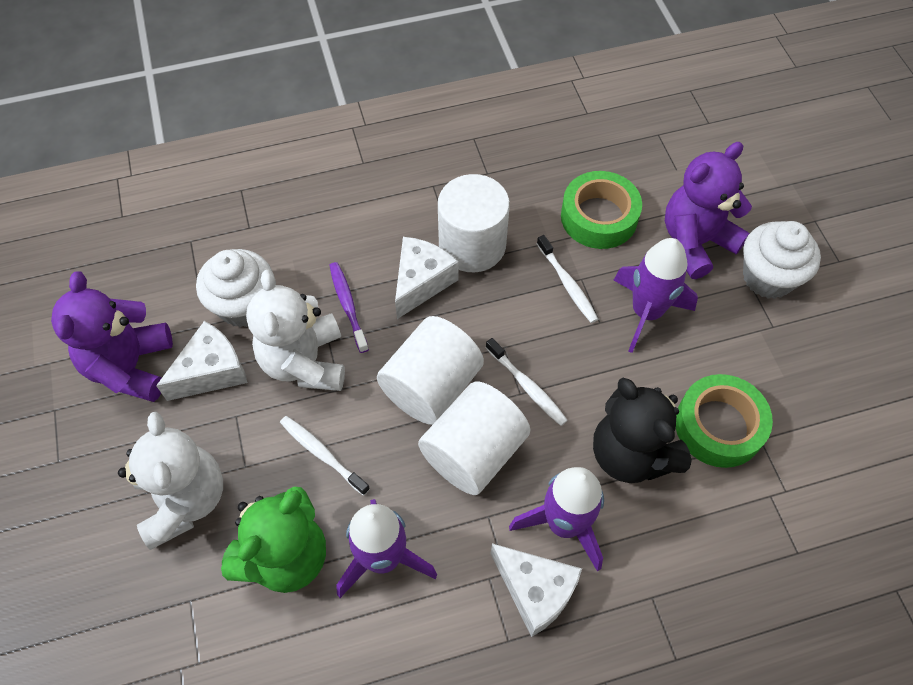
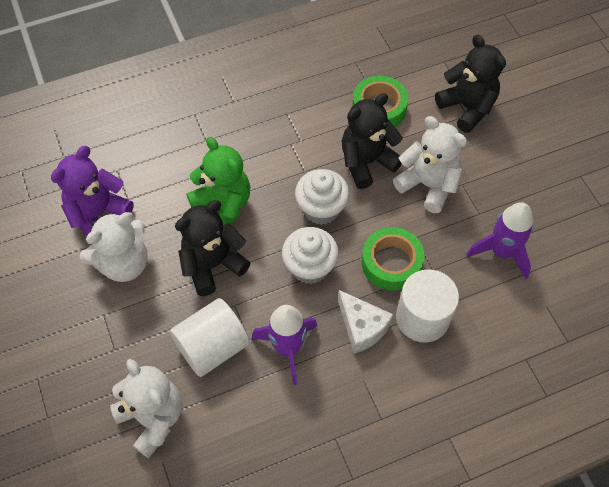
black teddy bear: 1 -> 3
purple rocket: 3 -> 2
purple teddy bear: 2 -> 1
purple toothbrush: 1 -> 0
white cheese: 3 -> 1
white cylinder: 3 -> 2
white teddy bear: 2 -> 3
white toothbrush: 3 -> 0

